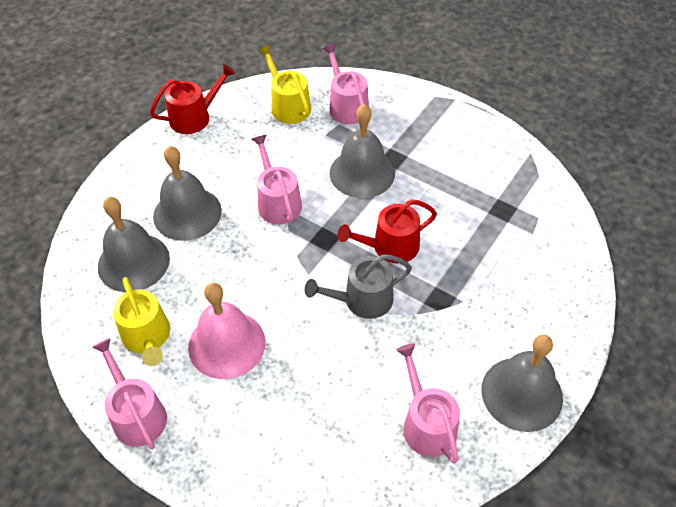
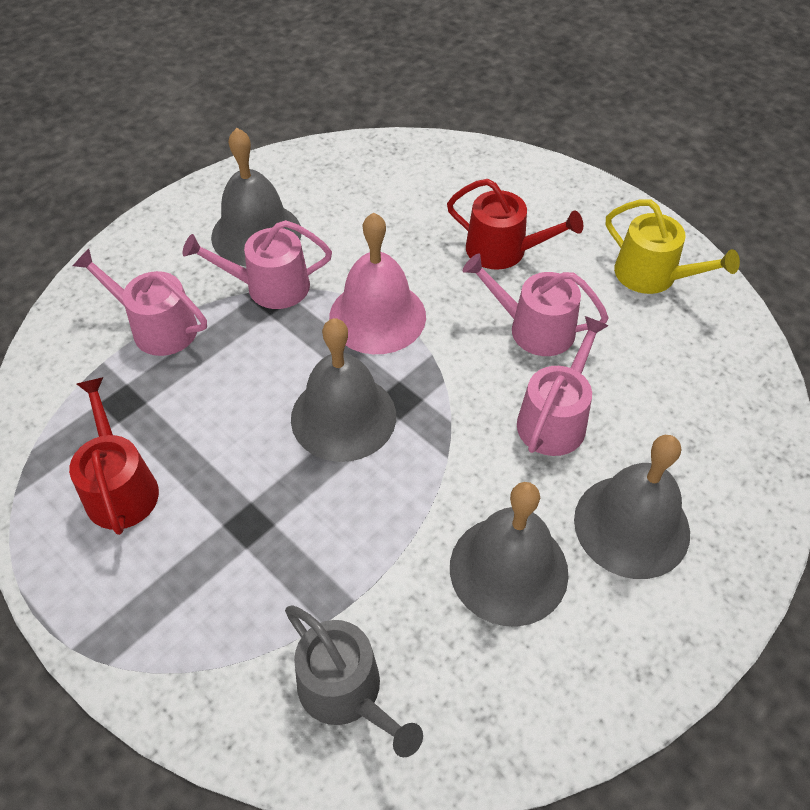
yellow watering can: 2 -> 1

